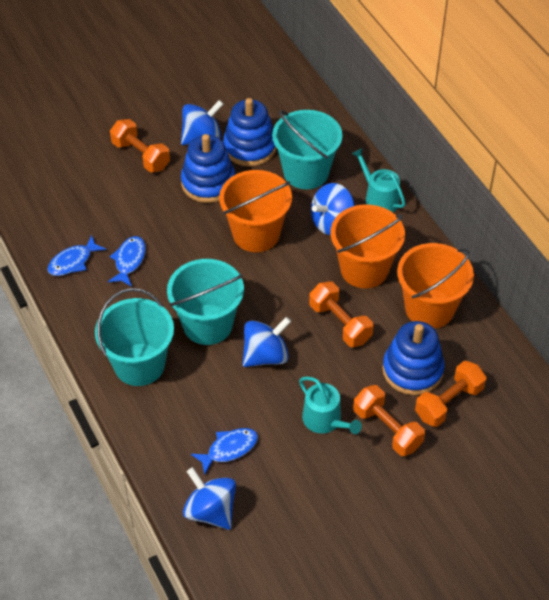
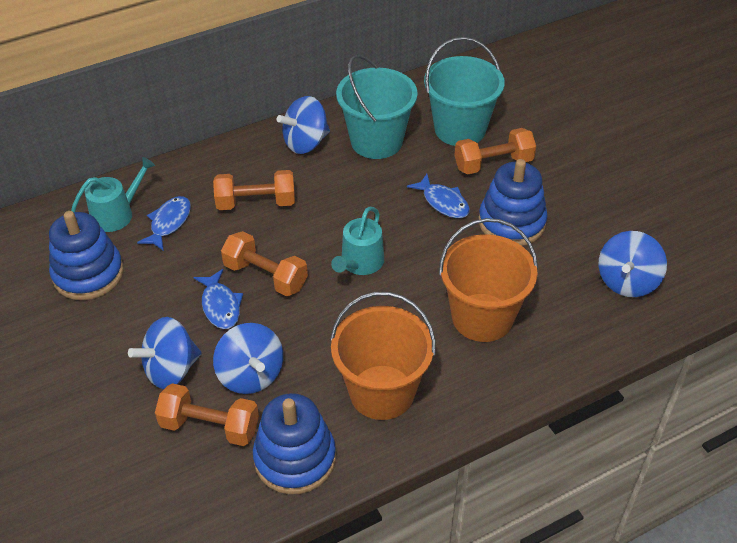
orange bucket: 3 -> 2
turquoise bucket: 3 -> 2

